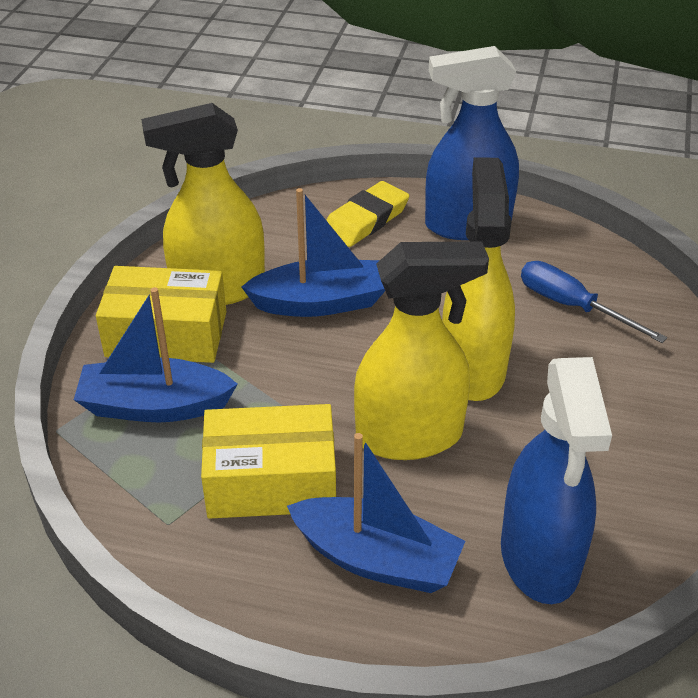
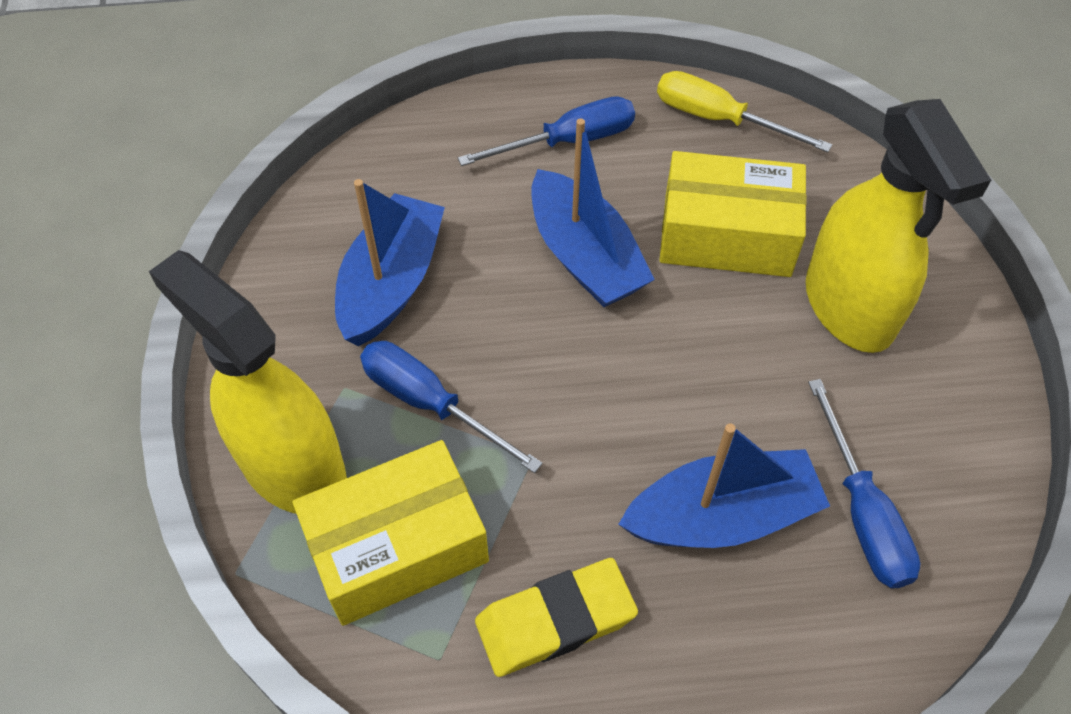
blue screwdriver: 1 -> 3
blue spray bottle: 2 -> 0
yellow screwdriver: 0 -> 1
yellow spray bottle: 3 -> 2

